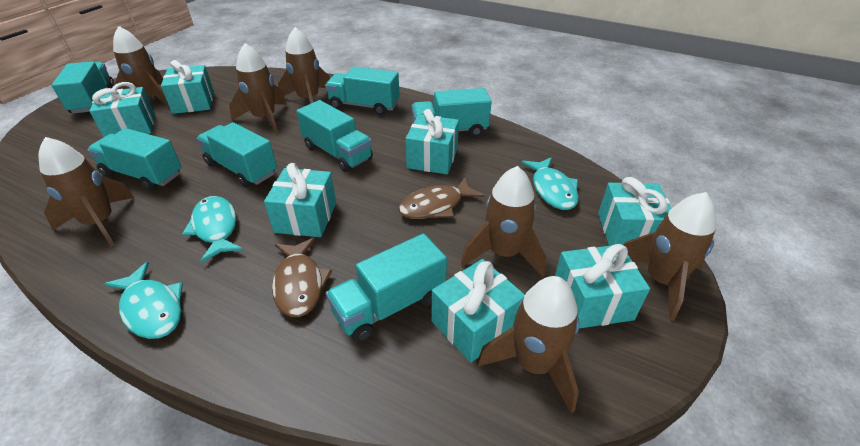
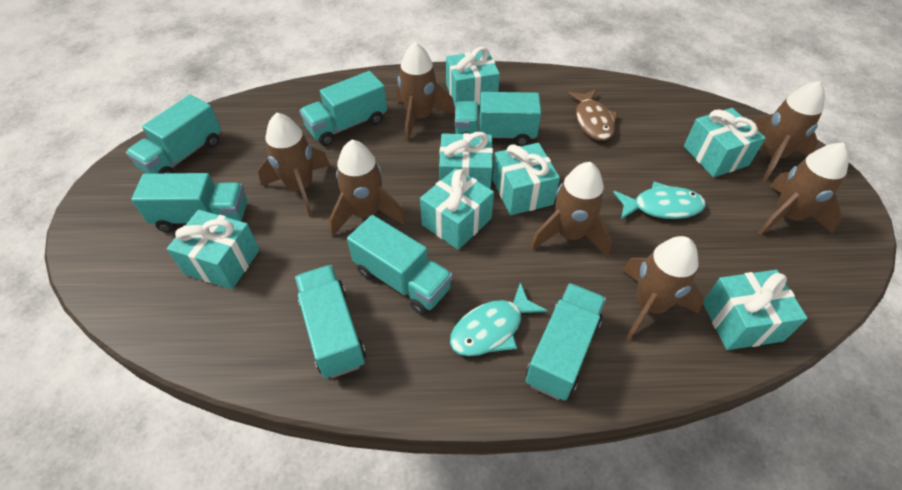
brown fish: 2 -> 1
turquoise fish: 3 -> 2

